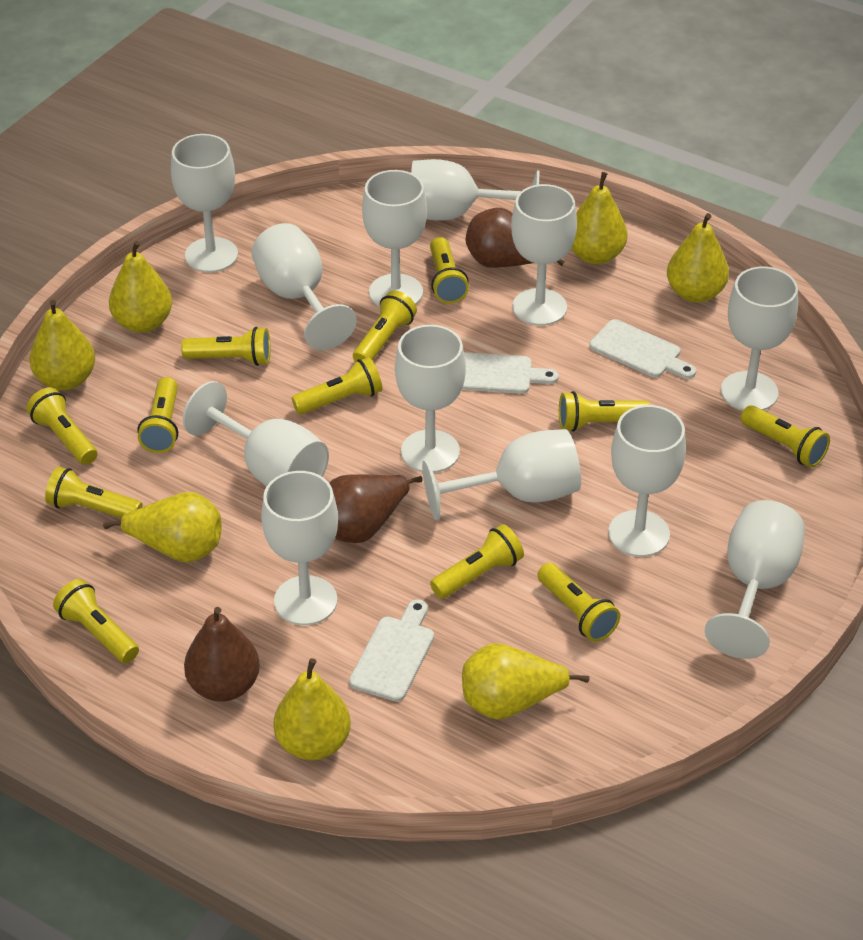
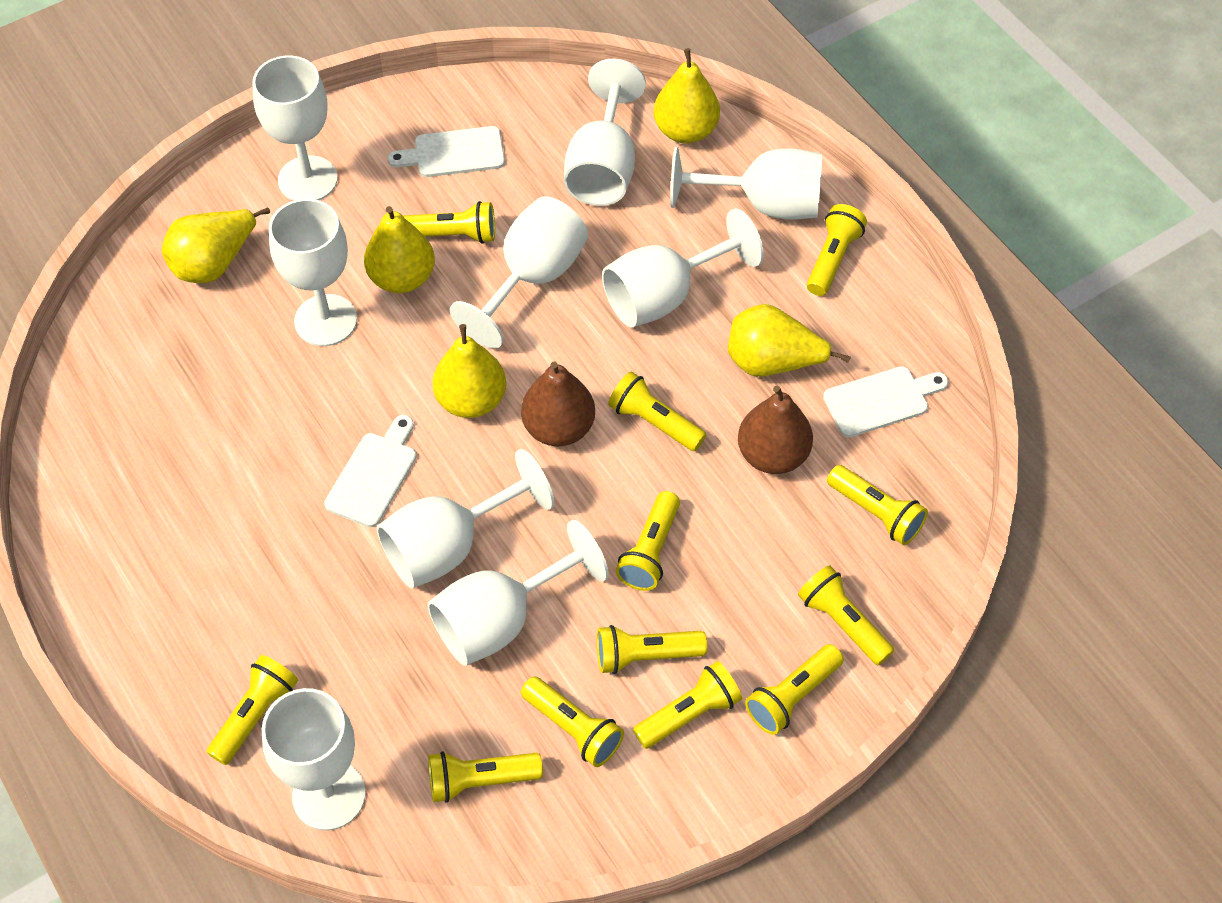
brown pear: 3 -> 2
white goblet: 12 -> 9
yellow pear: 7 -> 5

